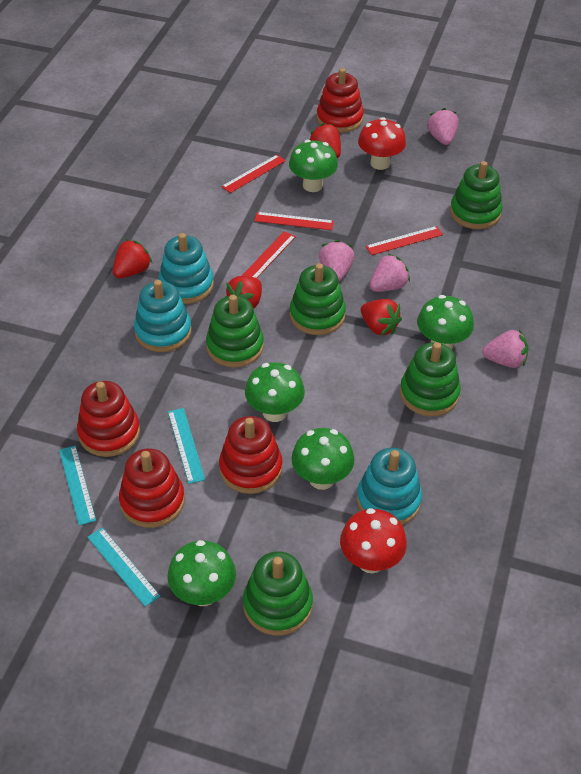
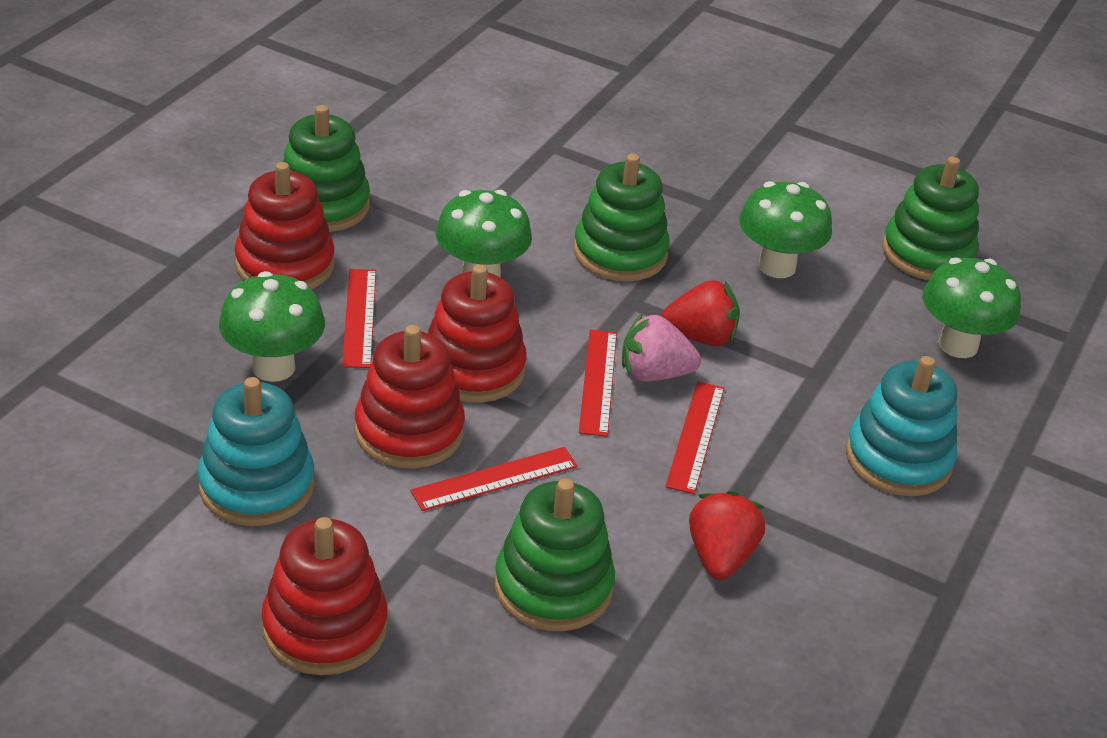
green mushroom: 5 -> 4
green stacking toy: 5 -> 4
pink strawberry: 4 -> 1
red mushroom: 2 -> 0
red strawberry: 4 -> 2
turquoise ruler: 3 -> 0
turquoise stacking toy: 3 -> 2

